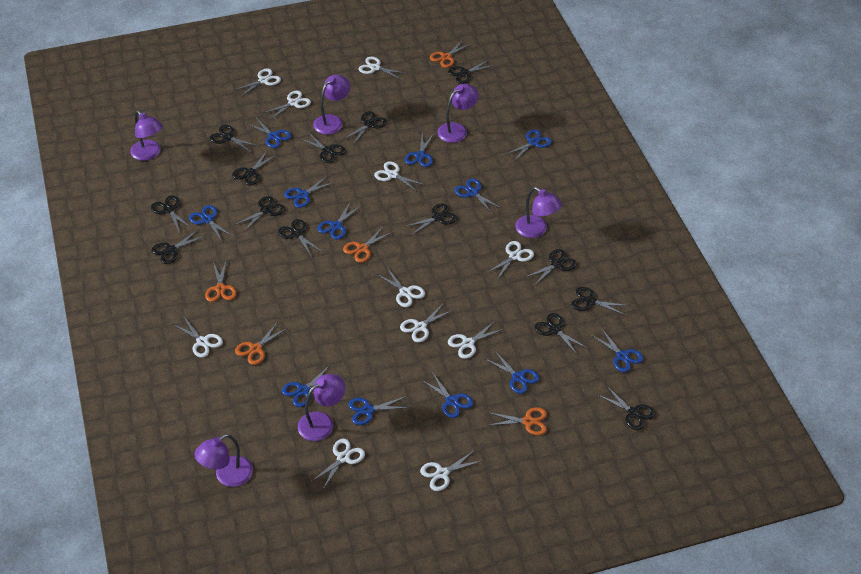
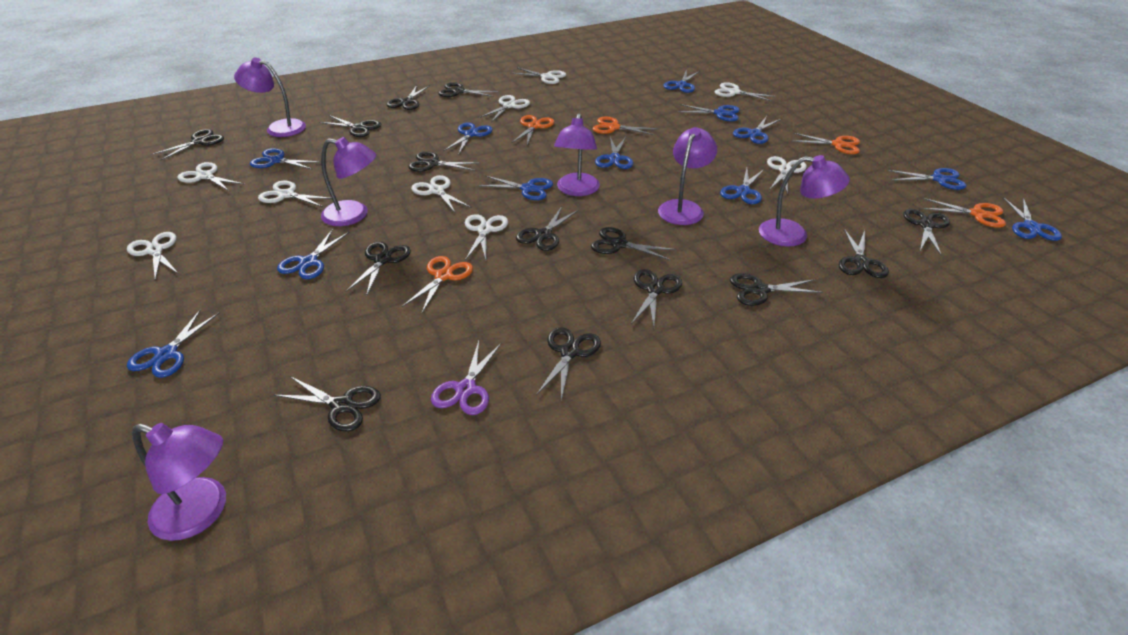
purple scissors: 0 -> 1
white scissors: 11 -> 9

